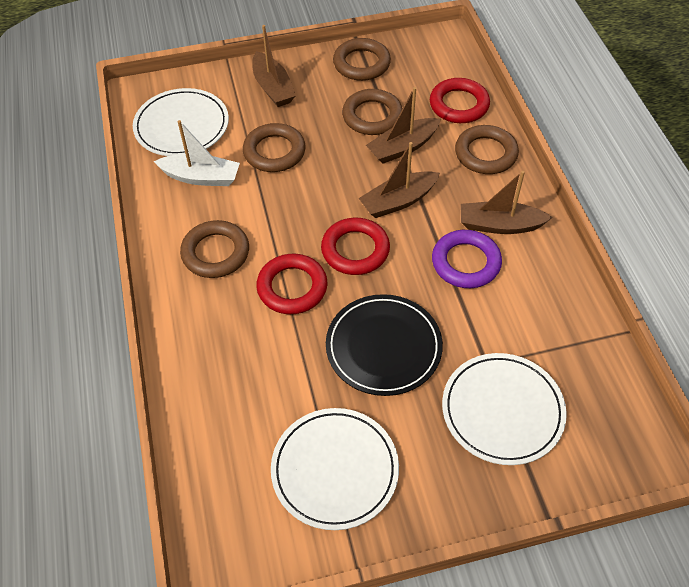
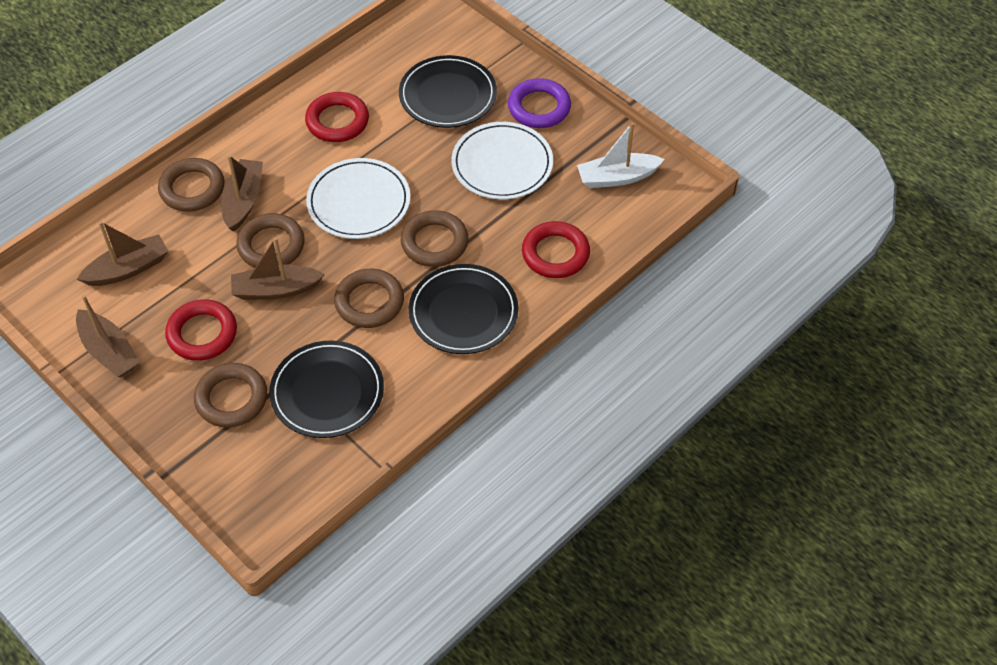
black plate: 1 -> 3
white plate: 3 -> 2

